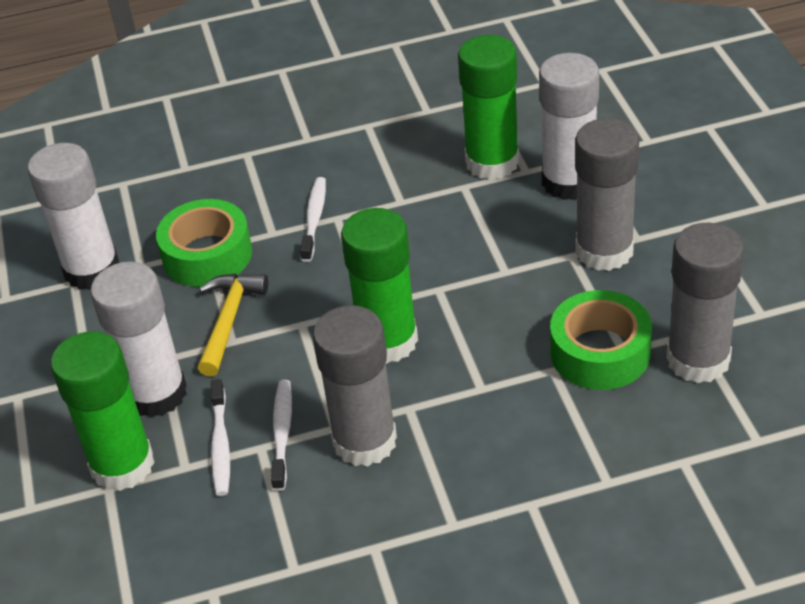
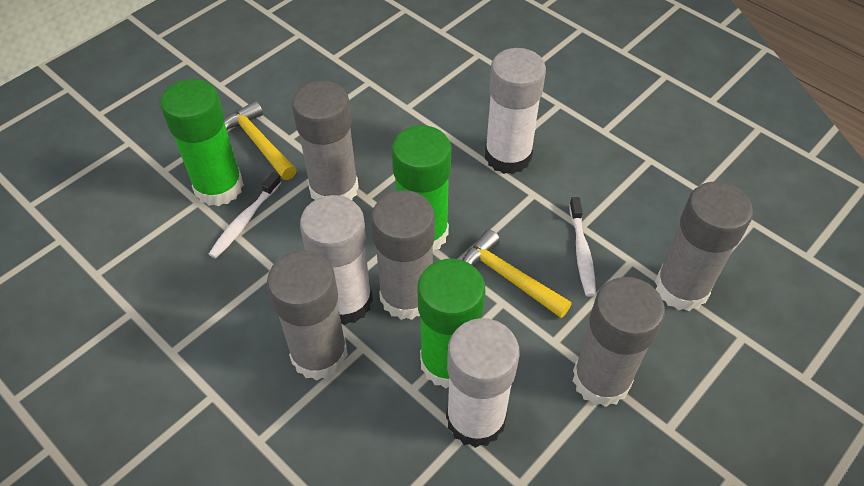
green tape: 2 -> 0
grey glue stick: 3 -> 5
white toothbrush: 3 -> 2
yellow hammer: 1 -> 2

